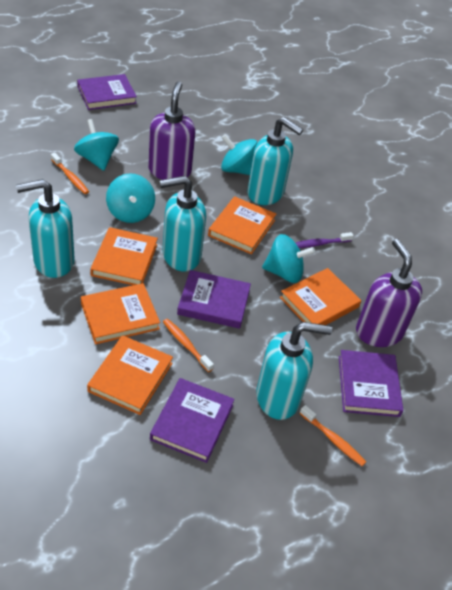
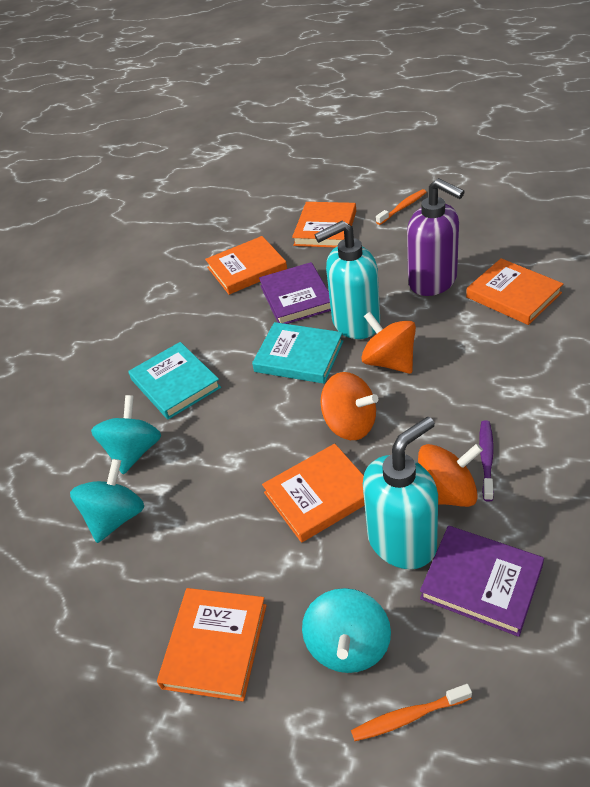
orange spinning top: 0 -> 3
orange toothbrush: 3 -> 2
purple book: 4 -> 2
purple soap dispenser: 2 -> 1
turquoise book: 0 -> 2
turquoise soap dispenser: 4 -> 2
turquoise spinning top: 4 -> 3

